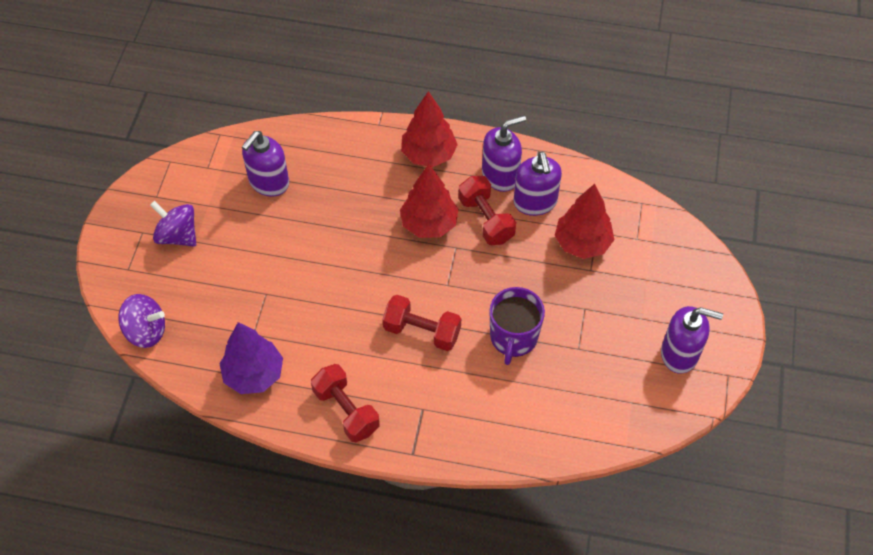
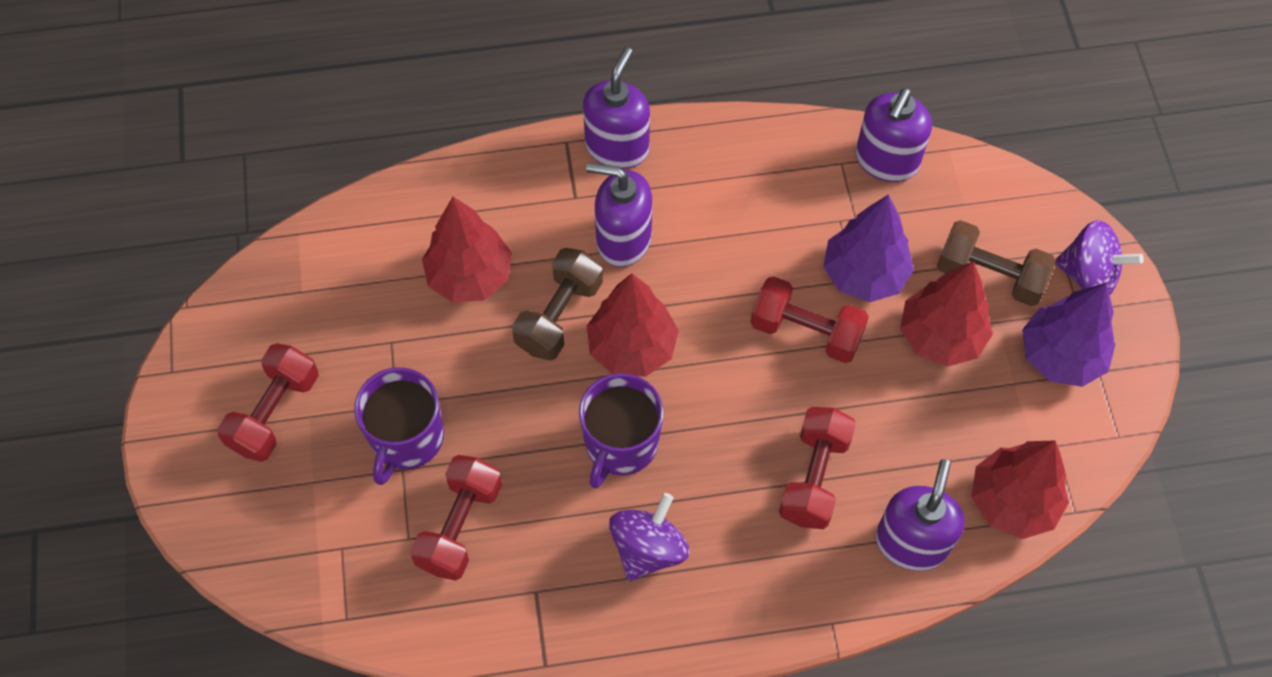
brown dumbbell: 0 -> 2
purple mug: 1 -> 2
purple tree: 1 -> 2
red dumbbell: 3 -> 4
red tree: 3 -> 4

